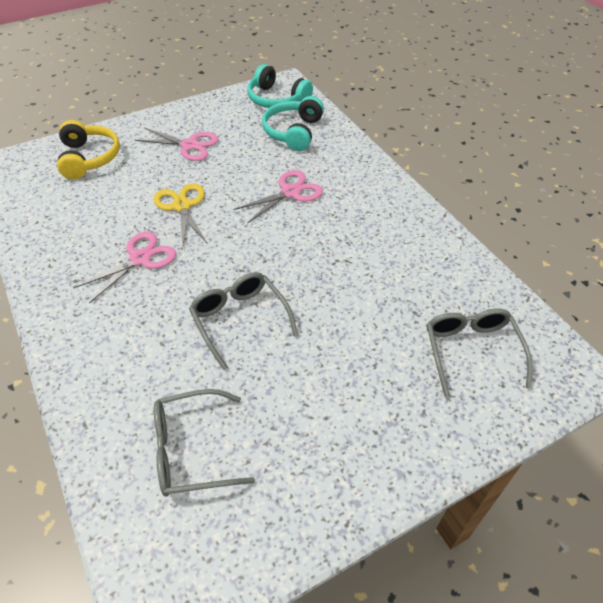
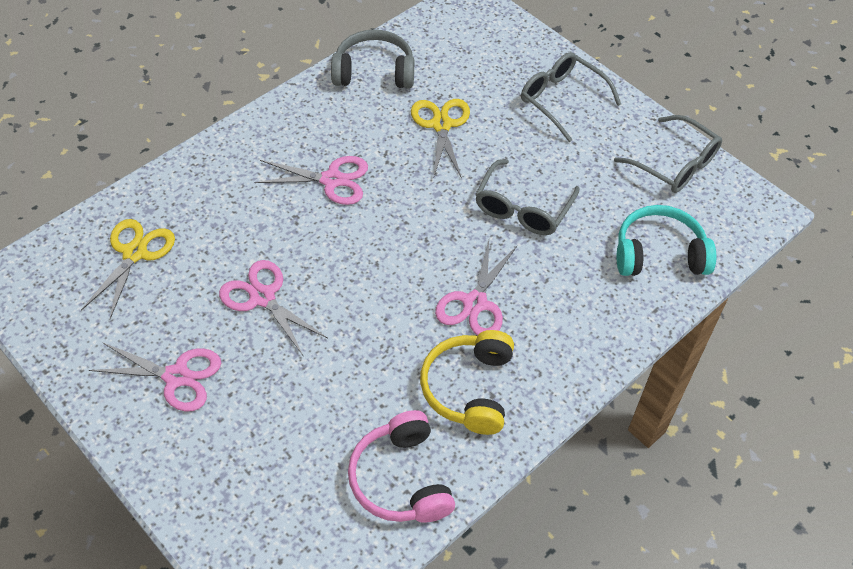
grey headphones: 0 -> 1
pink headphones: 0 -> 1
pink scissors: 3 -> 4
turquoise headphones: 2 -> 1
yellow scissors: 1 -> 2

